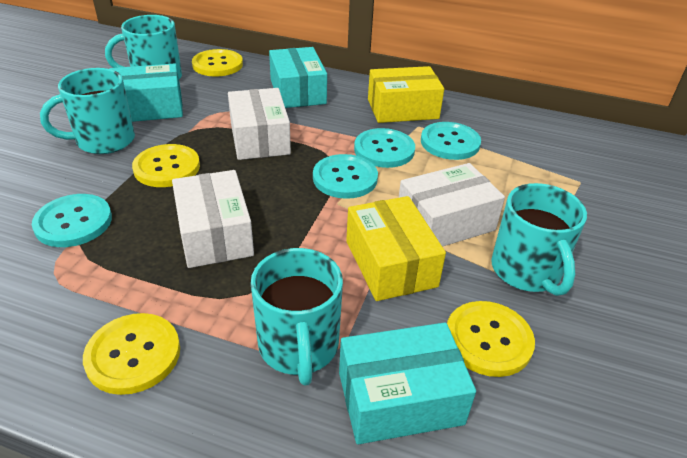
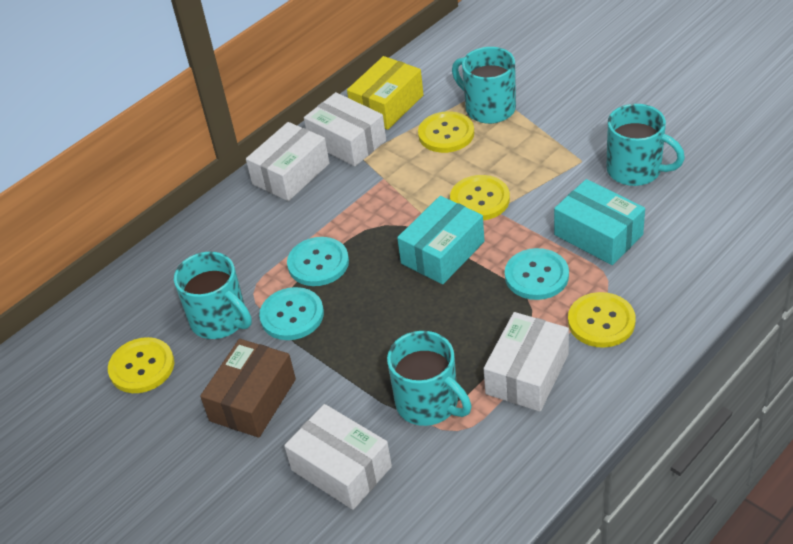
brown box: 0 -> 1
turquoise box: 3 -> 2
turquoise button: 4 -> 3
white box: 3 -> 4
yellow box: 2 -> 1

